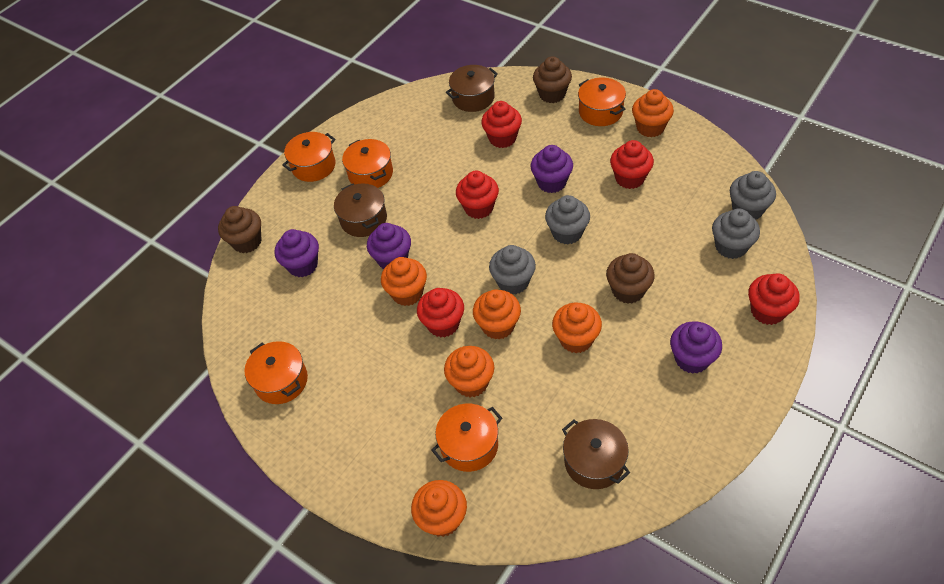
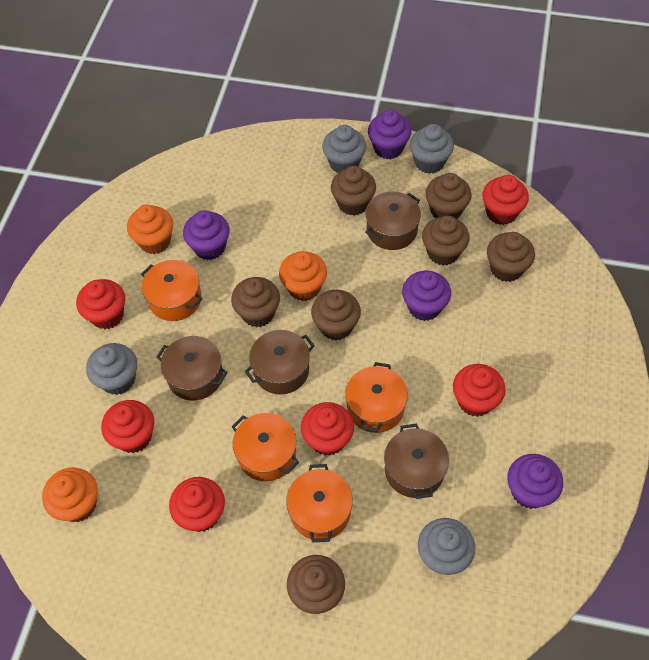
brown cupcake: 3 -> 7
brown pot: 3 -> 4
orange cupcake: 6 -> 3
orange pot: 5 -> 4
red cupcake: 5 -> 6

